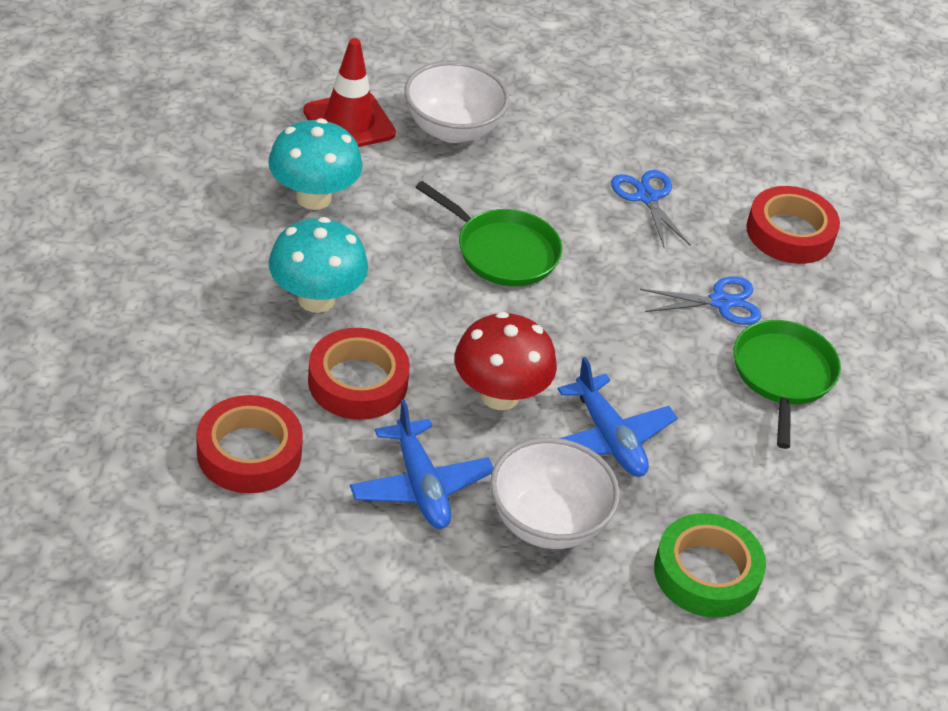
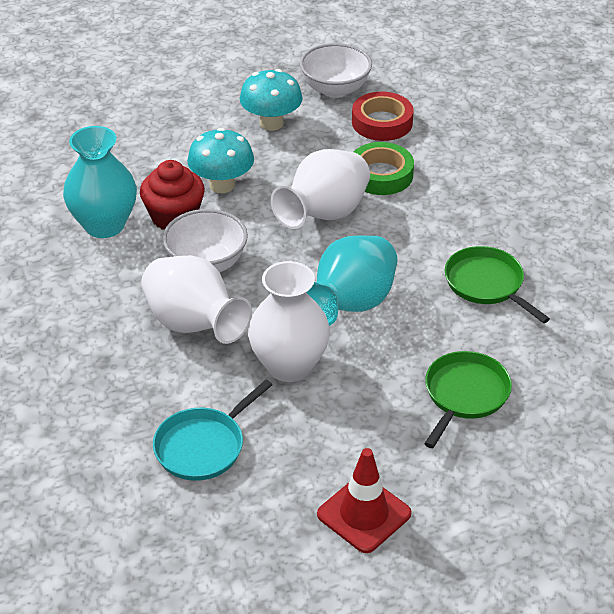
blue plane: 2 -> 0
blue scissors: 2 -> 0
red cupcake: 0 -> 1
red mushroom: 1 -> 0
red tape: 3 -> 1
turquoise pan: 0 -> 1
turquoise vase: 0 -> 2
white vase: 0 -> 3

